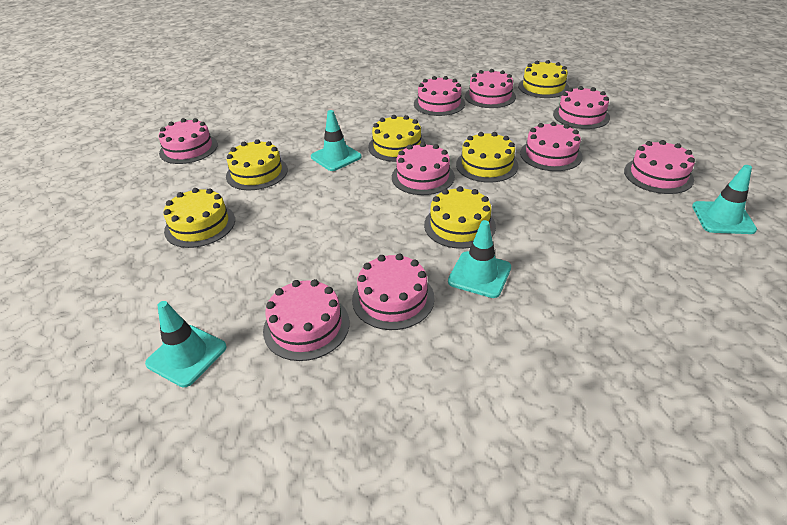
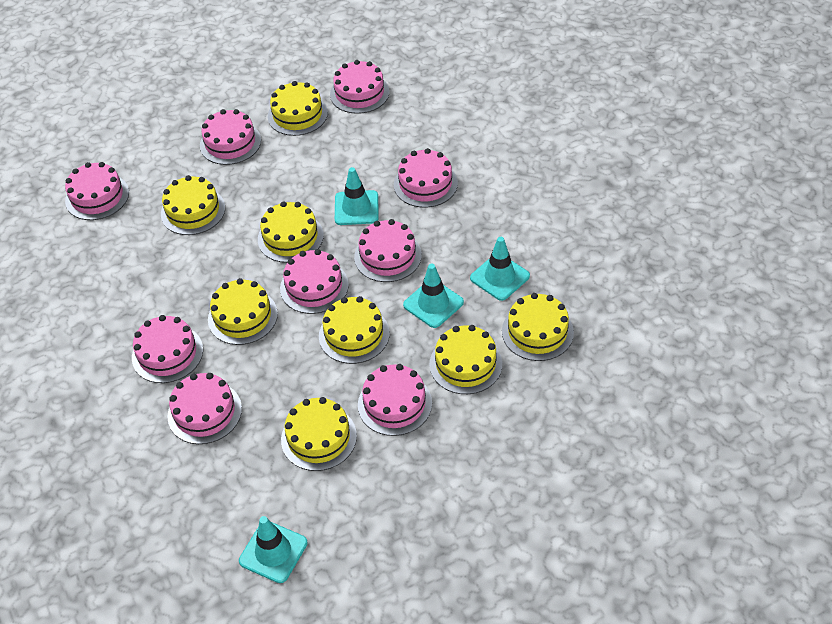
yellow cake: 6 -> 8

